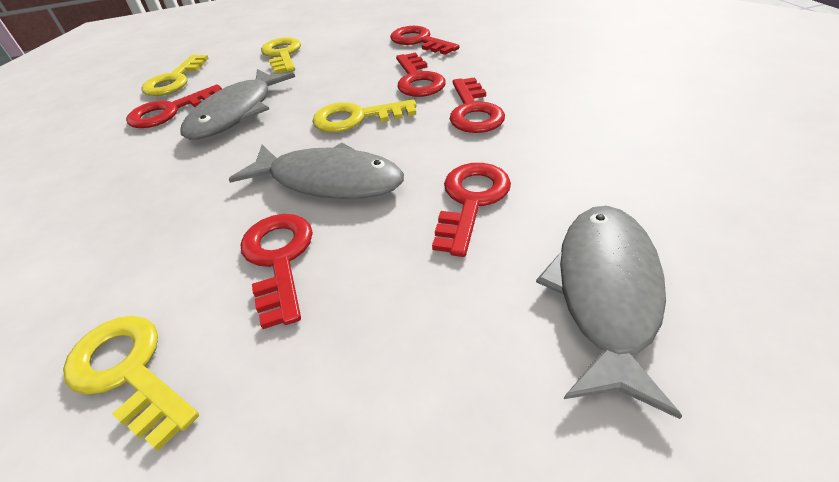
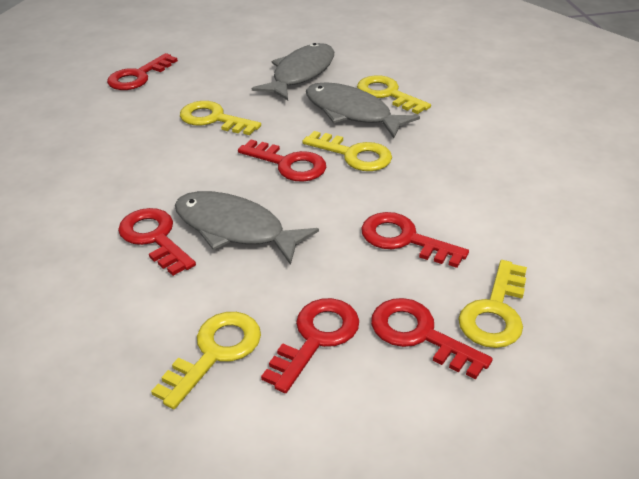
yellow key: 4 -> 5

